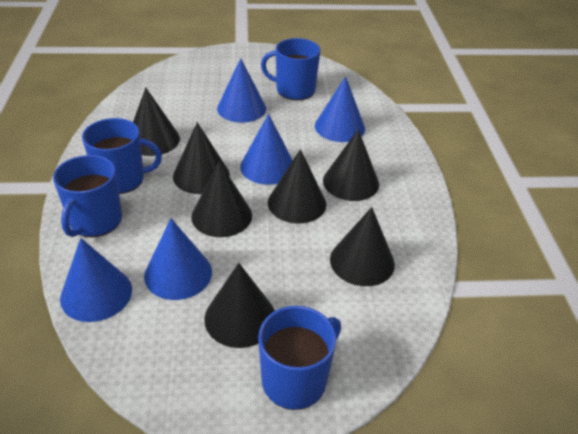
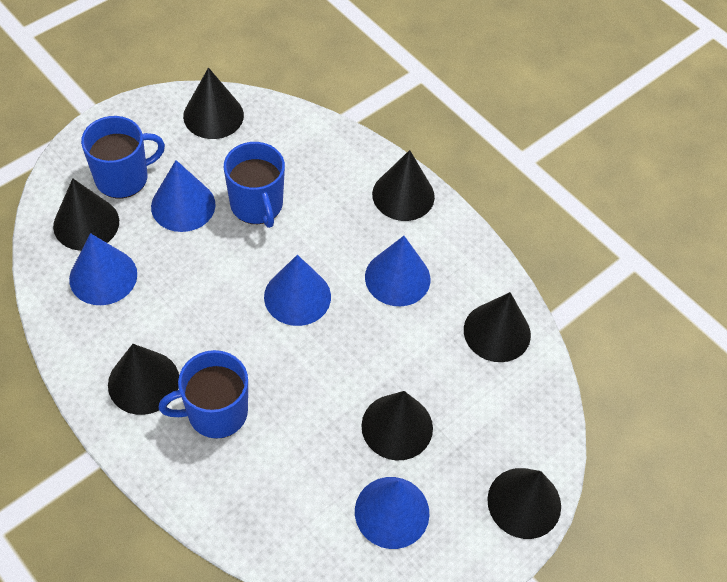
blue mug: 4 -> 3

